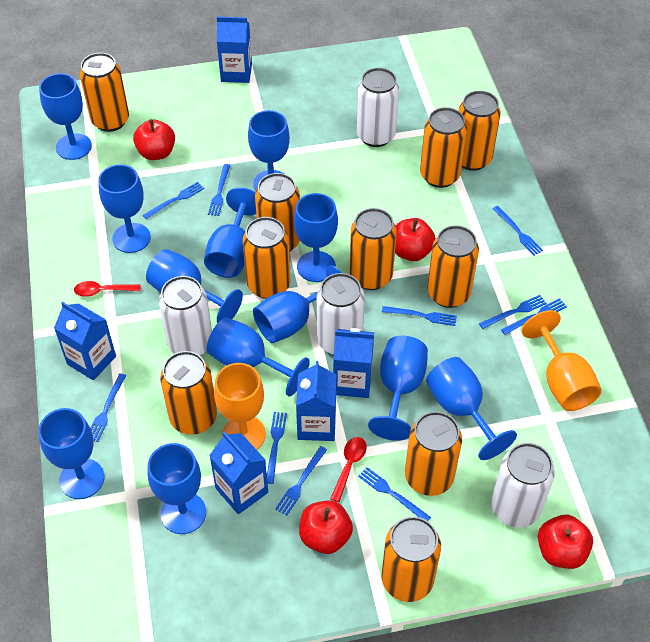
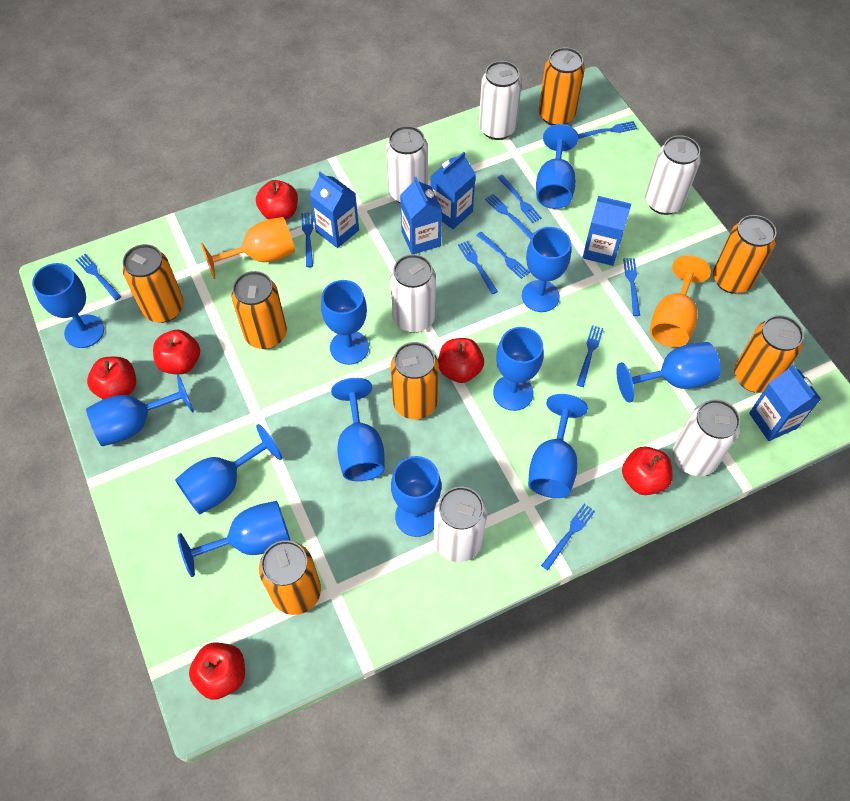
orange can: 10 -> 7
red apple: 4 -> 6
red spoon: 2 -> 0
white can: 4 -> 6

